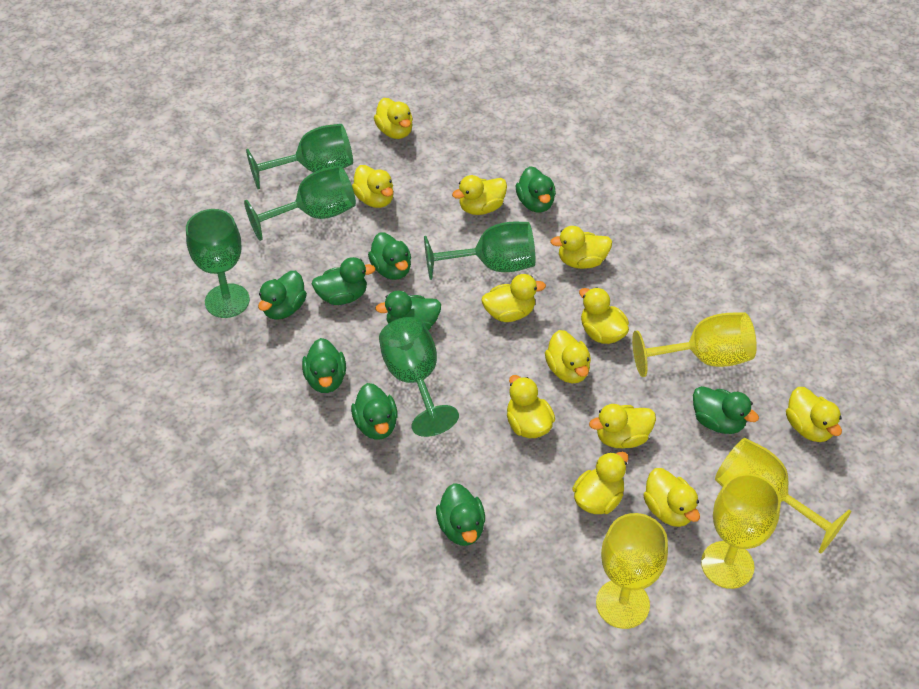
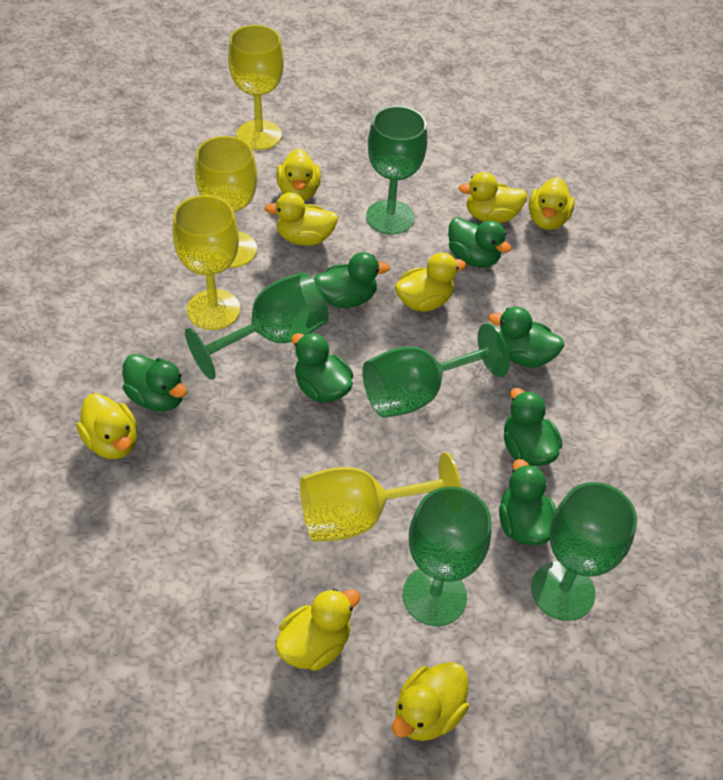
green duck: 9 -> 7
yellow duck: 12 -> 8

